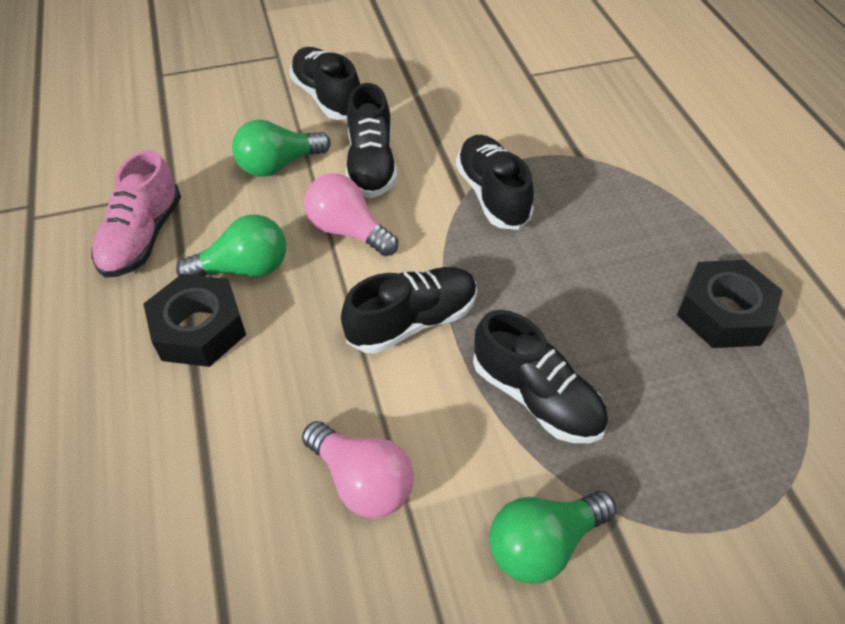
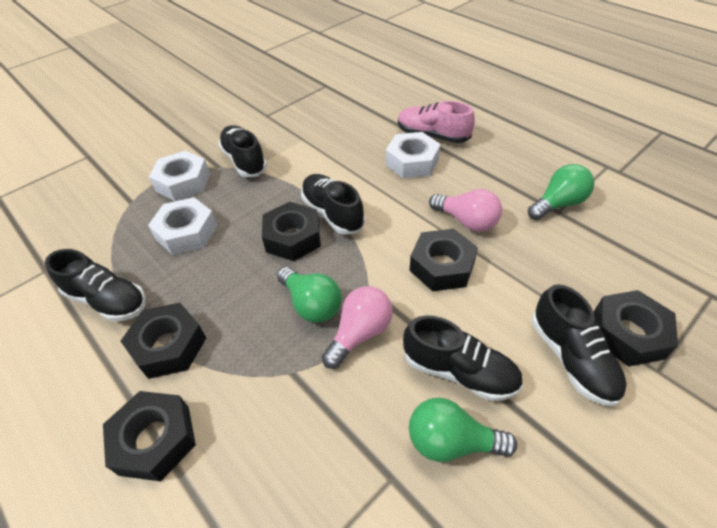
black nut: 2 -> 5
white nut: 0 -> 3

